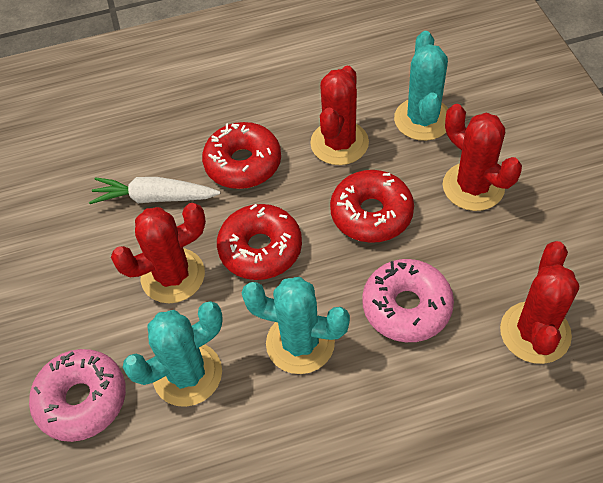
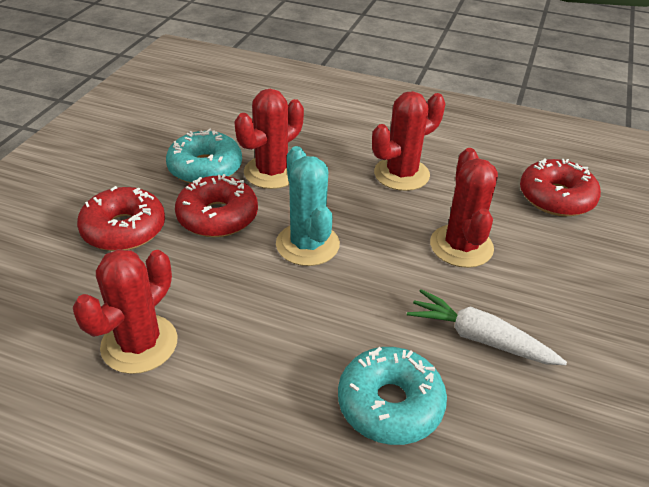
pink donut: 2 -> 0
turquoise cactus: 3 -> 1
turquoise donut: 0 -> 2

